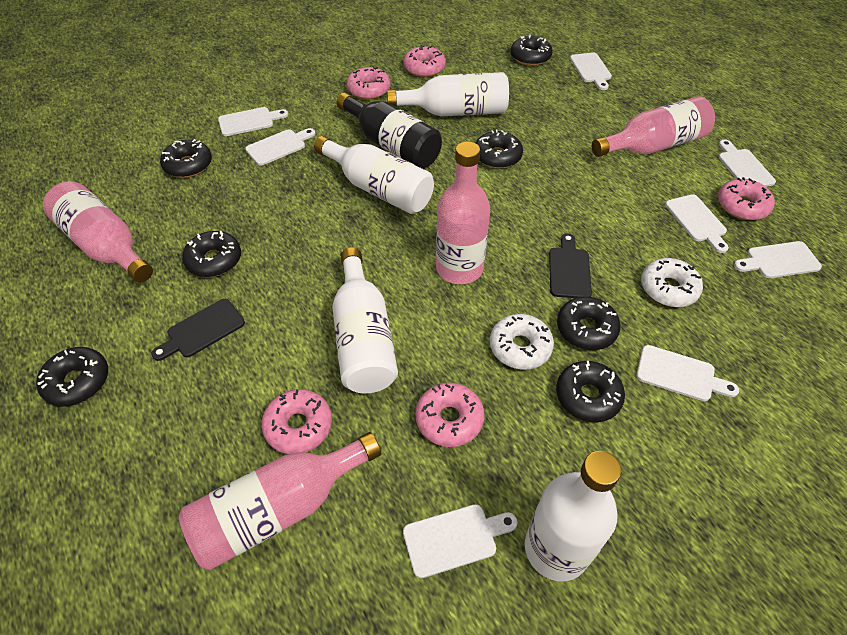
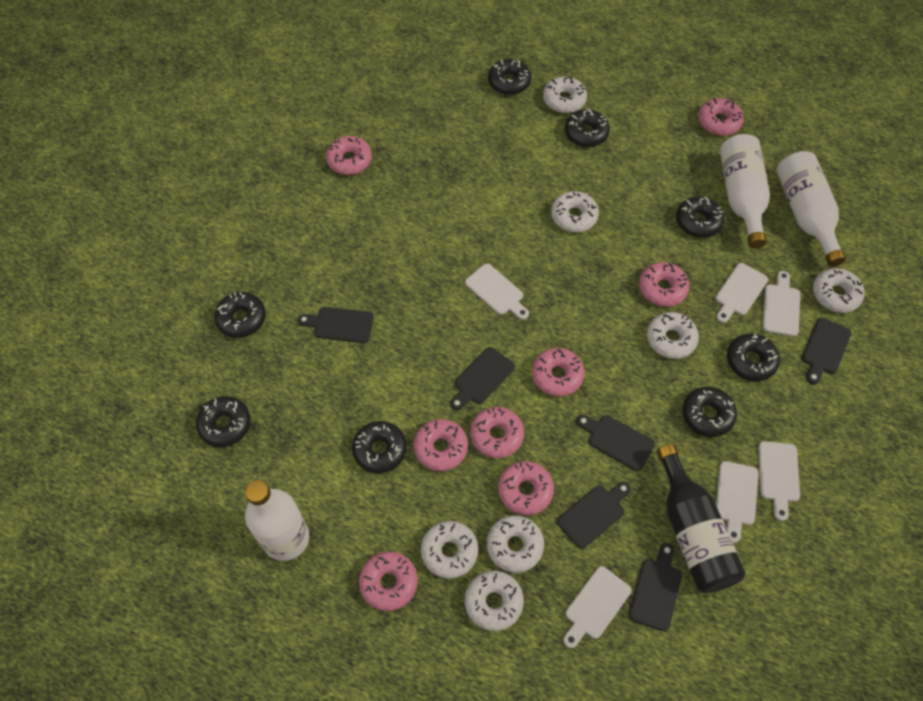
black cutting board: 2 -> 6
black donut: 7 -> 8
pink bottle: 4 -> 0
pink donut: 5 -> 8
white bottle: 4 -> 3
white cutting board: 8 -> 6
white donut: 2 -> 7

